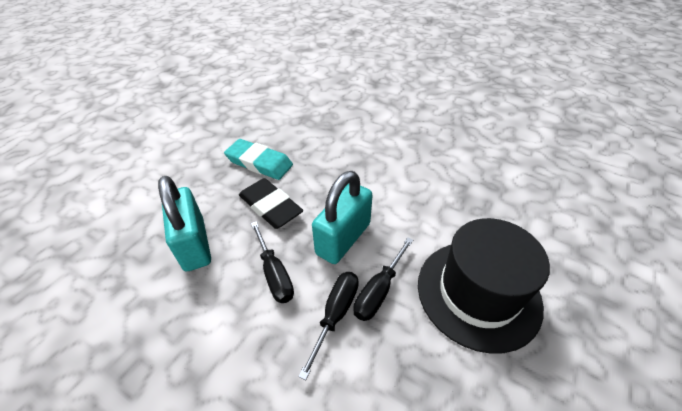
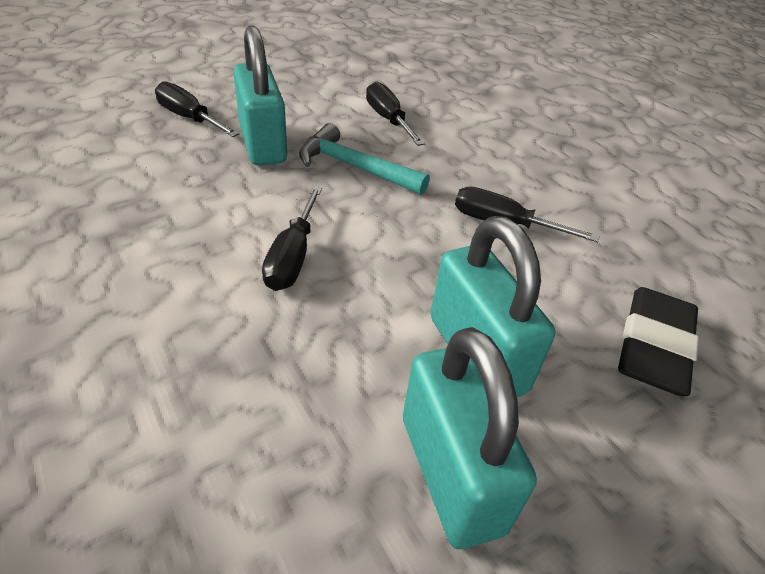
black hat: 1 -> 0
black screwdriver: 3 -> 4
turquoise eraser: 1 -> 0
turquoise hammer: 0 -> 1
turquoise padlock: 2 -> 3

